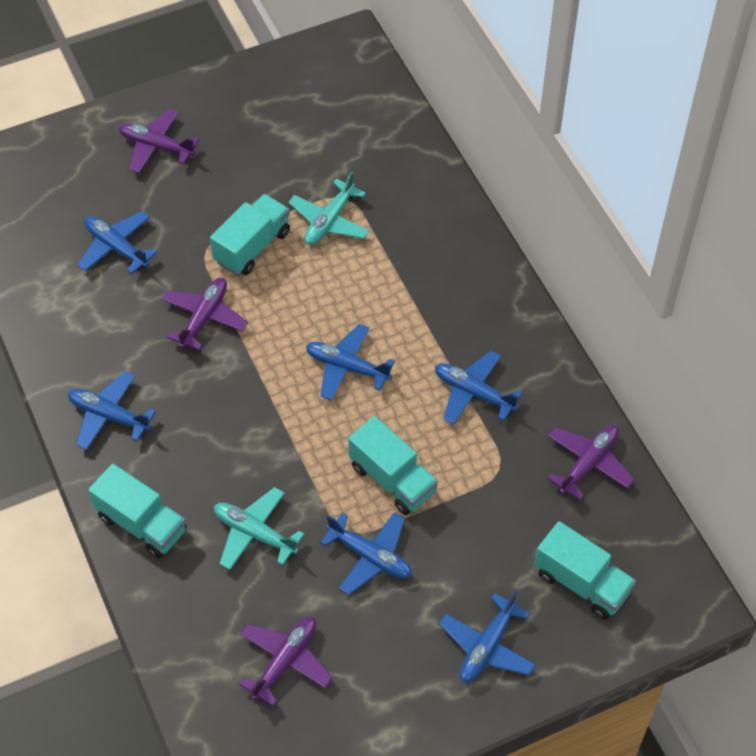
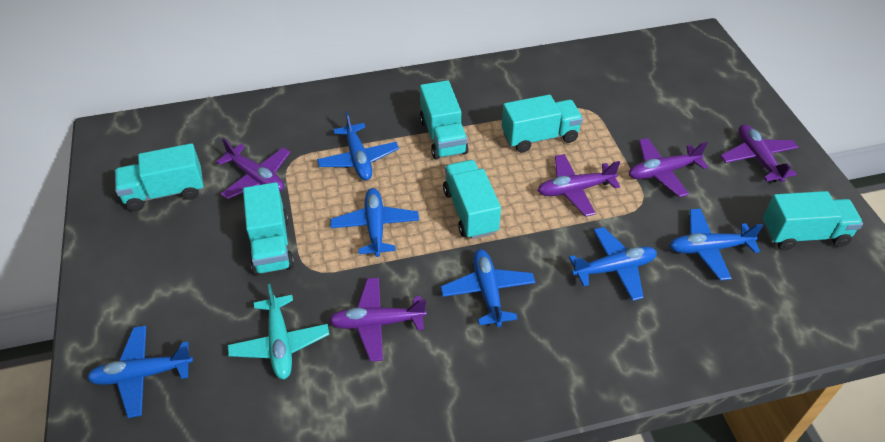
purple plane: 4 -> 5
turquoise plane: 2 -> 1
turquoise truck: 4 -> 6

